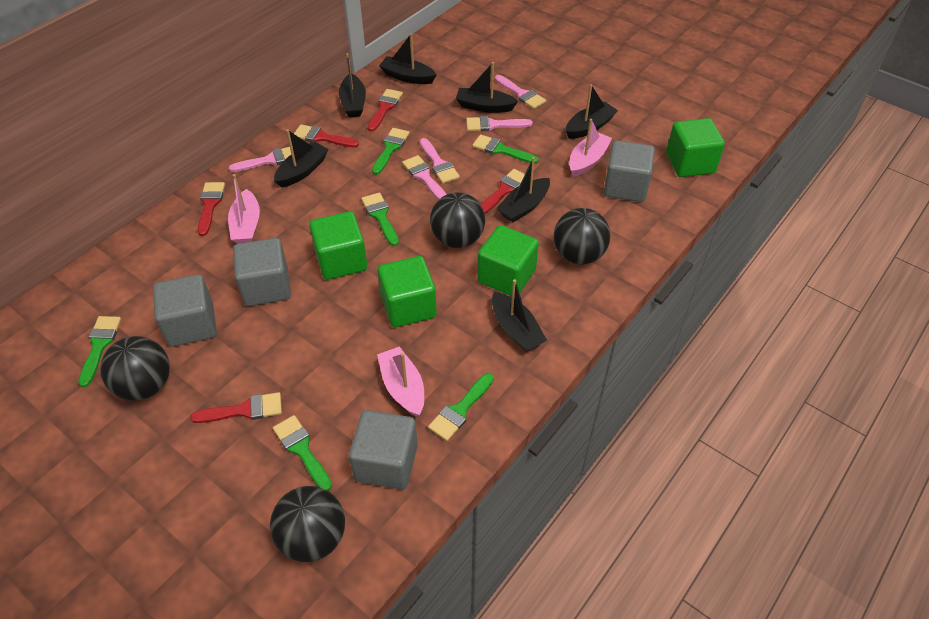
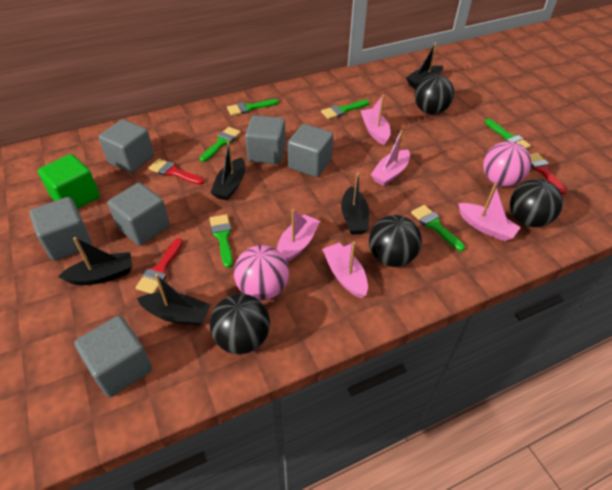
black boat: 7 -> 5
green cube: 4 -> 1
grey cube: 4 -> 6
pink ball: 0 -> 2
pink boat: 3 -> 5
pink brush: 5 -> 0
red brush: 5 -> 3

